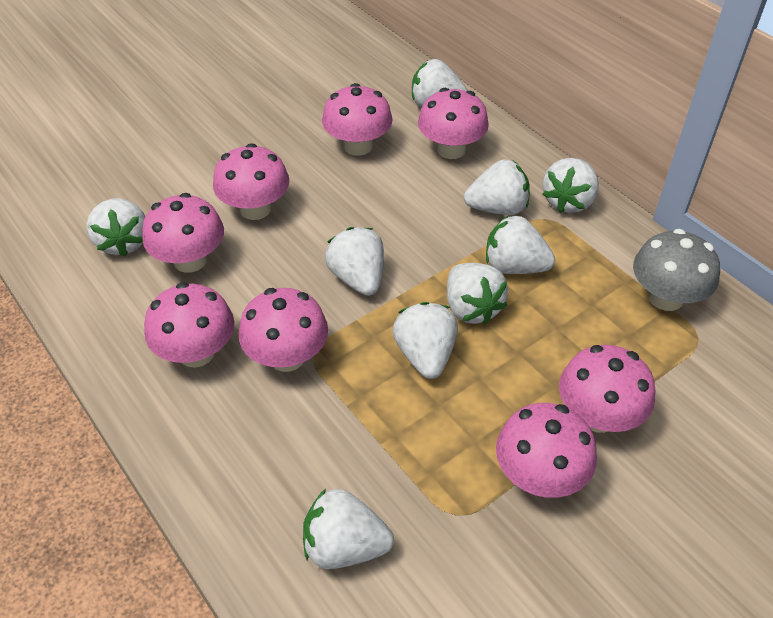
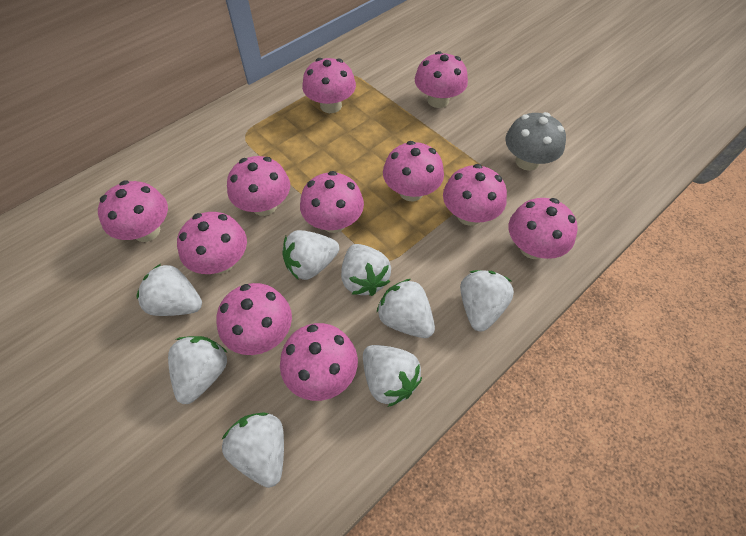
pink mushroom: 8 -> 11
white strawberry: 9 -> 8

